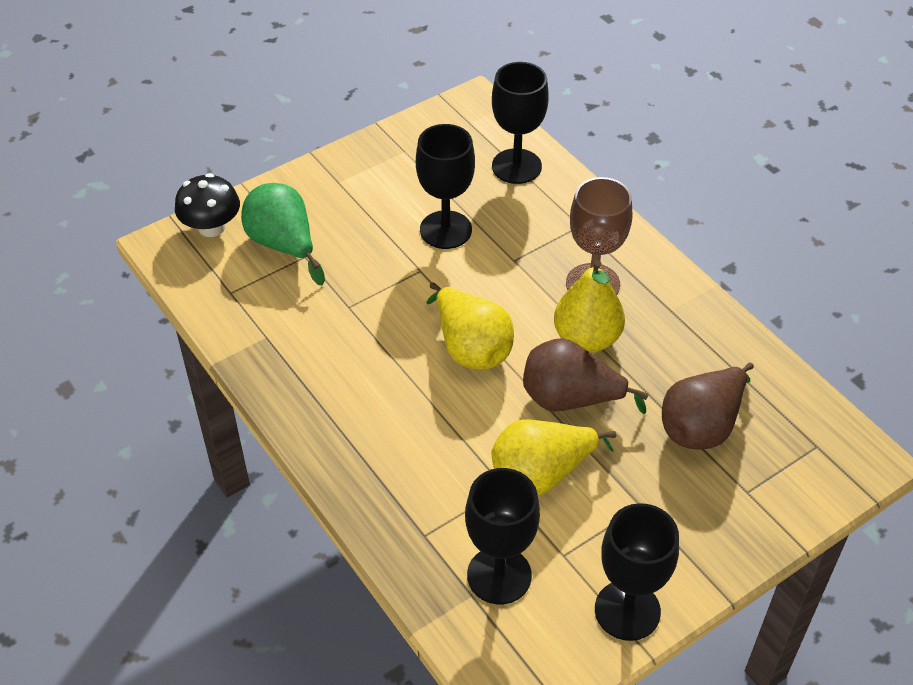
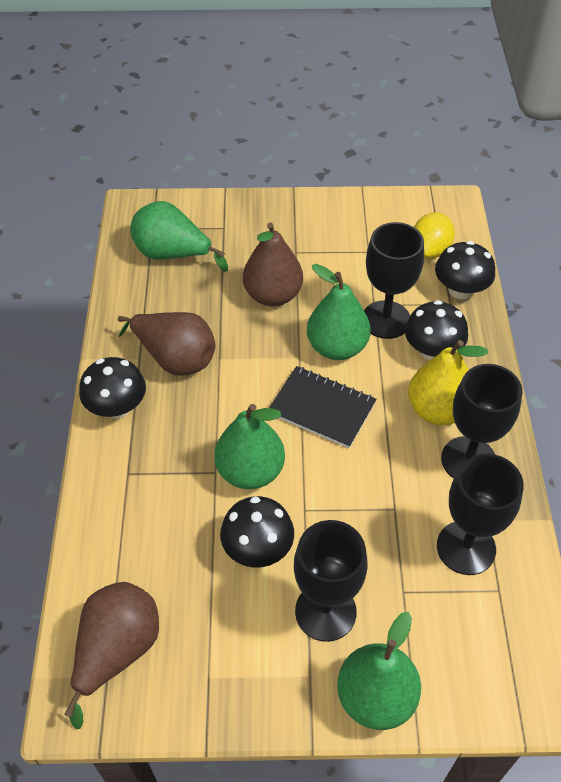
black mushroom: 1 -> 4
black notebook: 0 -> 1
brown goblet: 1 -> 0
brown pear: 2 -> 3
green pear: 1 -> 4
yellow lemon: 0 -> 1
yellow pear: 3 -> 1

